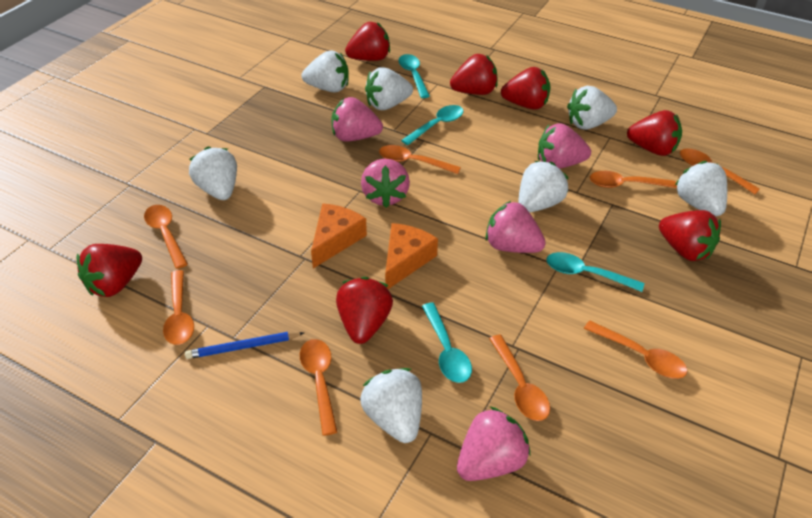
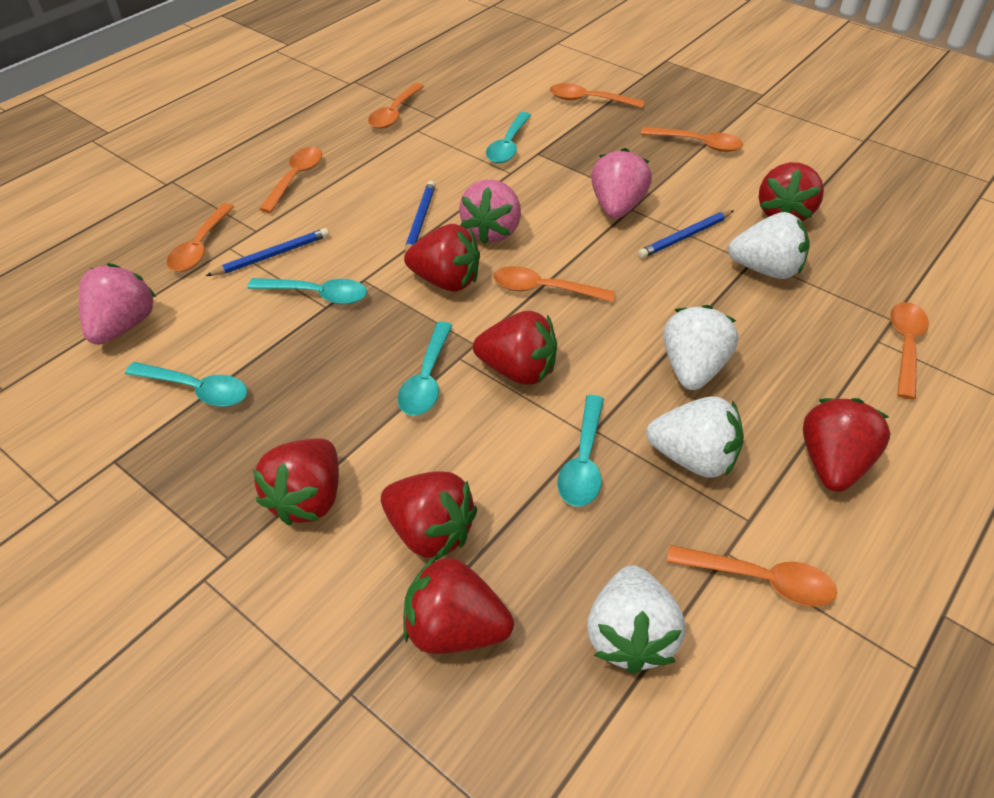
blue pencil: 1 -> 3
orange cheese: 2 -> 0
pink strawberry: 5 -> 3
turquoise spoon: 4 -> 5
white strawberry: 7 -> 4

